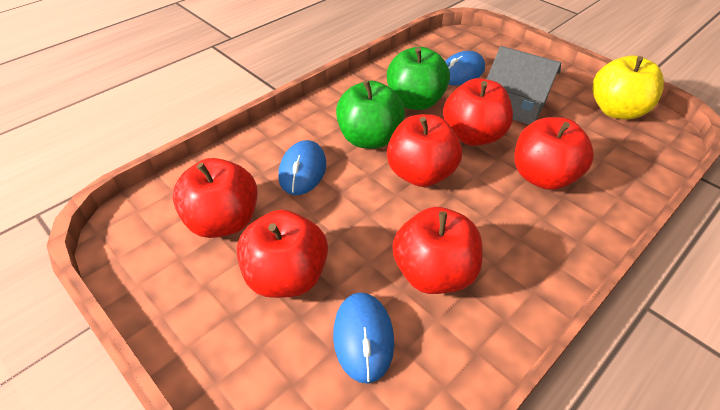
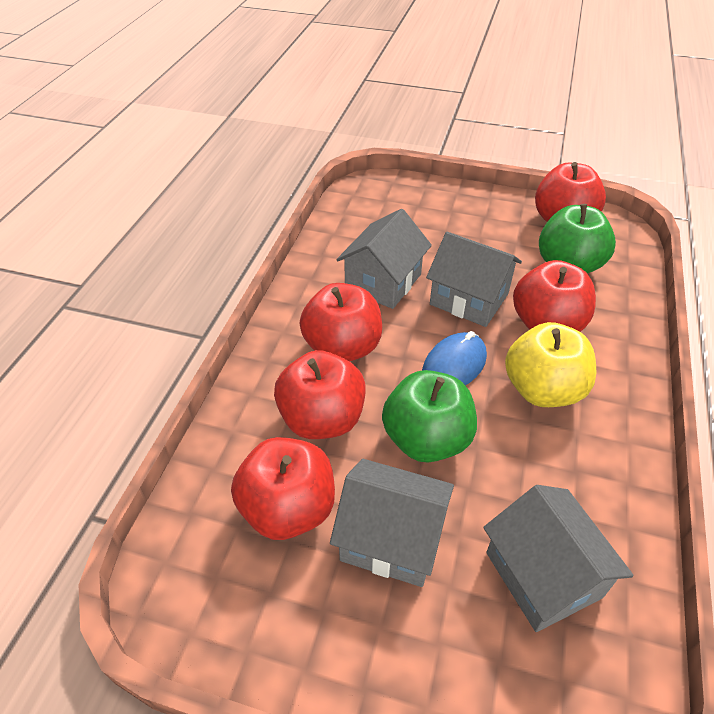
blue mouse: 3 -> 1
grey house: 1 -> 4
red apple: 6 -> 5

